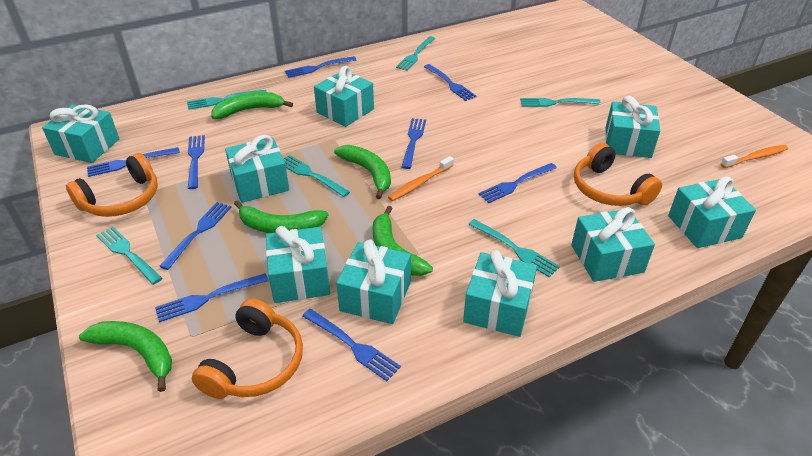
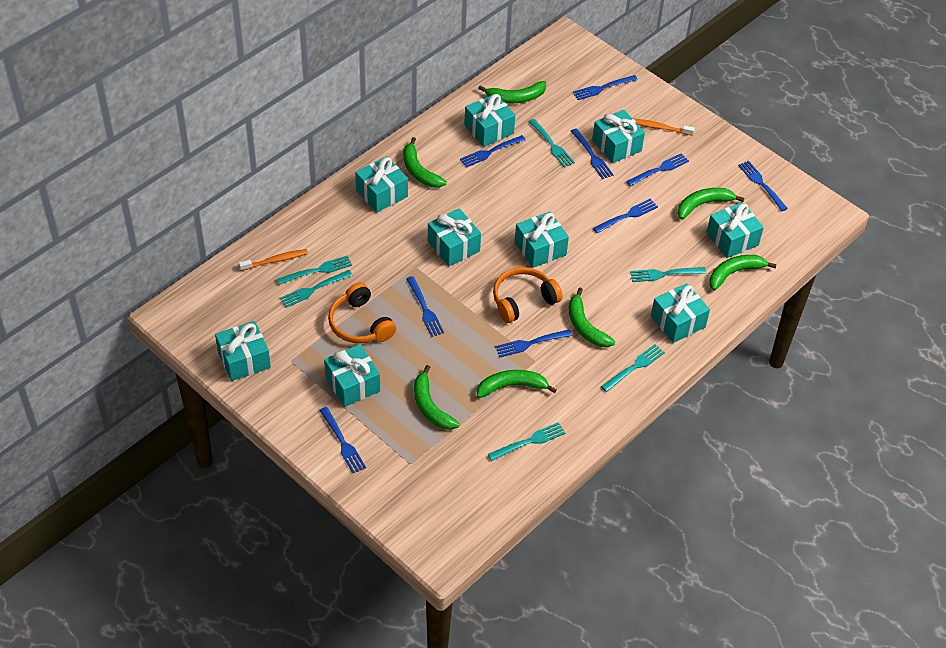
green banana: 5 -> 7
orange headphones: 3 -> 2

